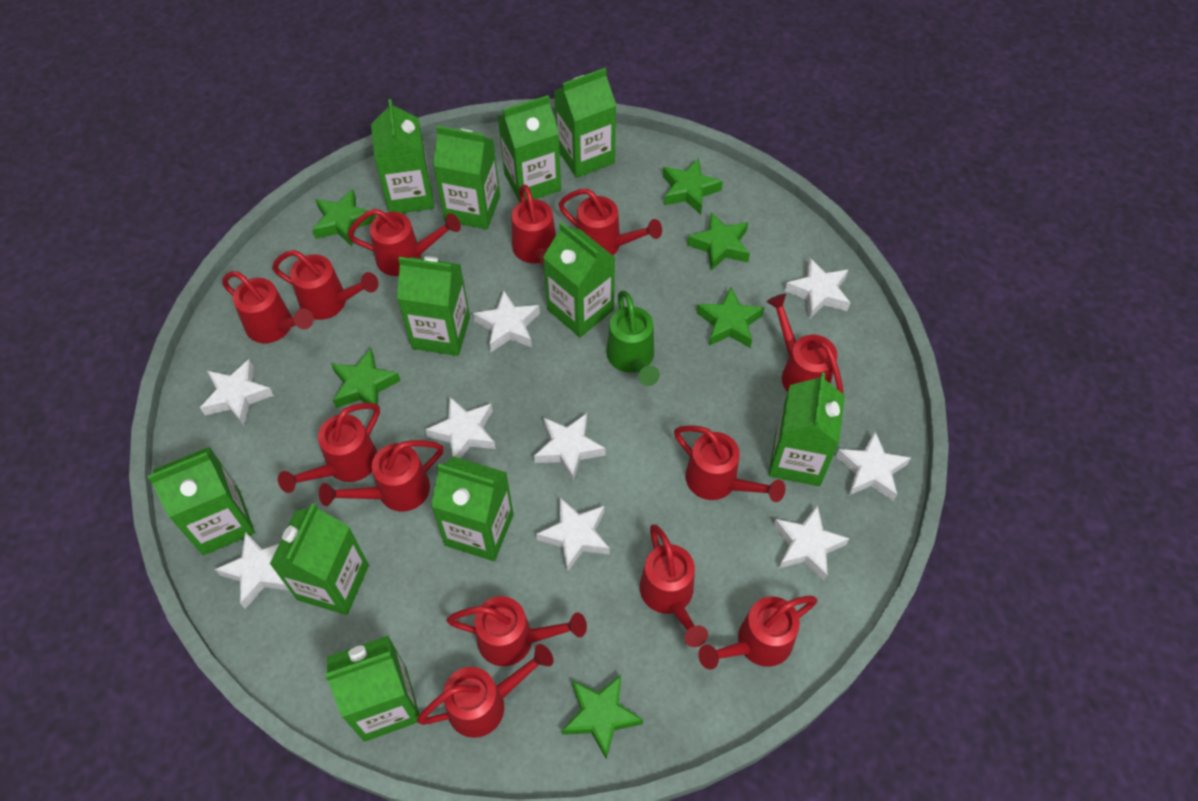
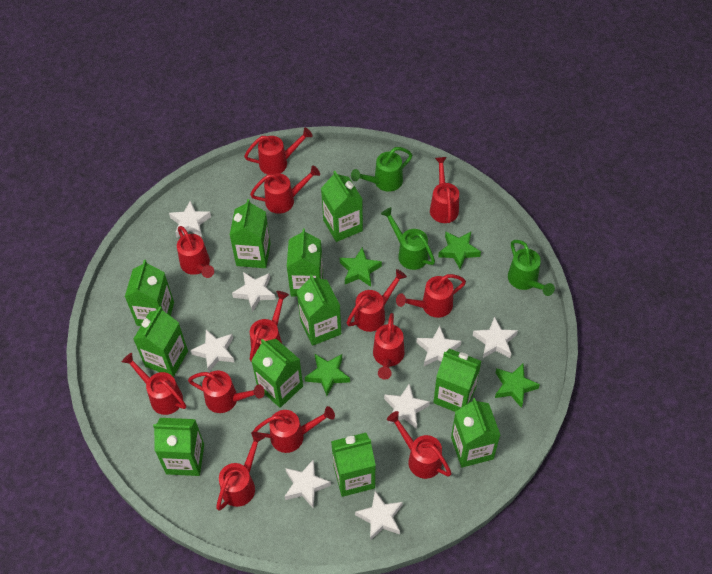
green star: 6 -> 4
green watering can: 1 -> 3
white star: 9 -> 8

